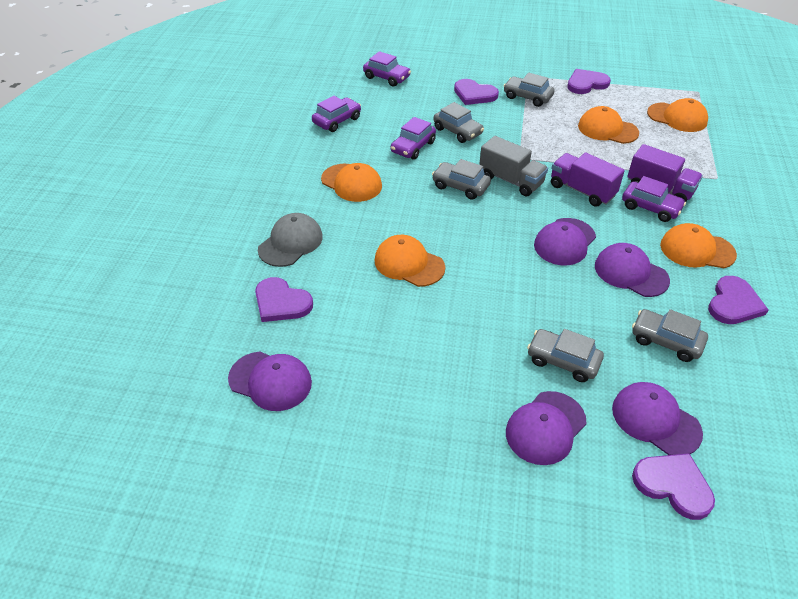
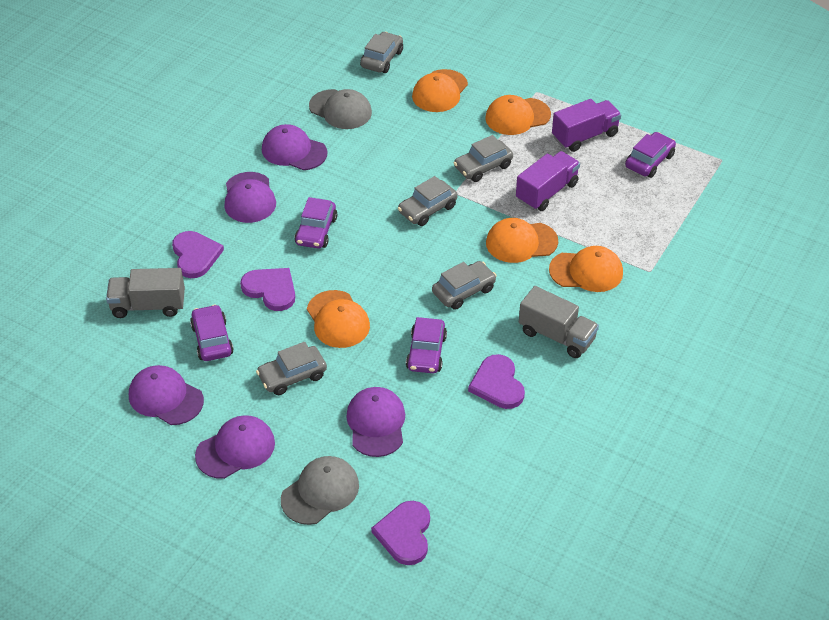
grey cap: 1 -> 2
grey truck: 1 -> 2
purple heart: 5 -> 4

